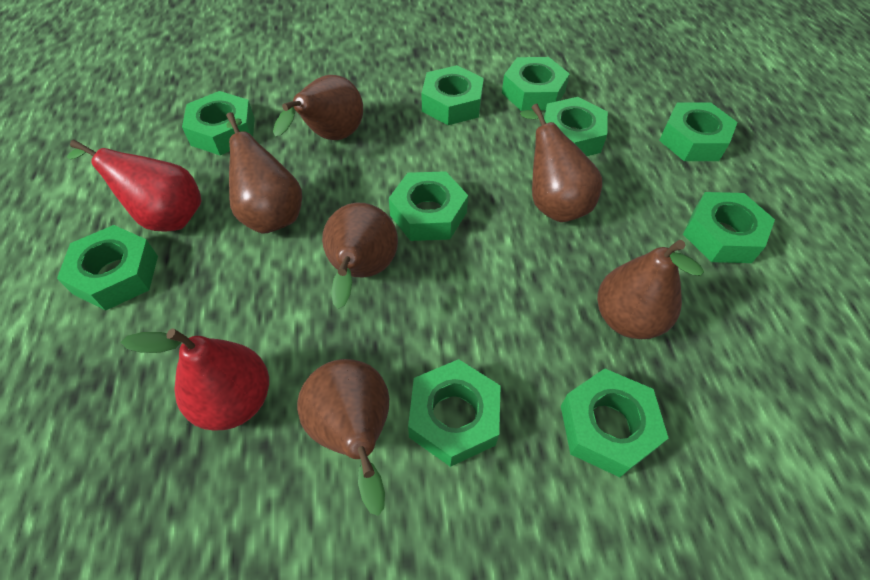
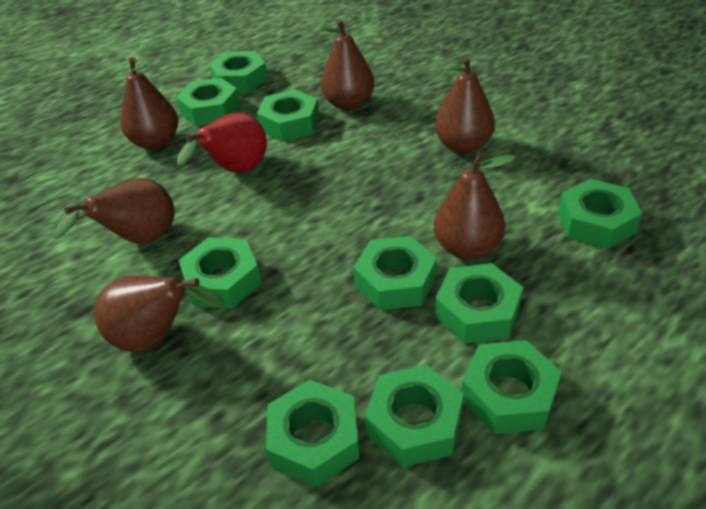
red pear: 2 -> 1

